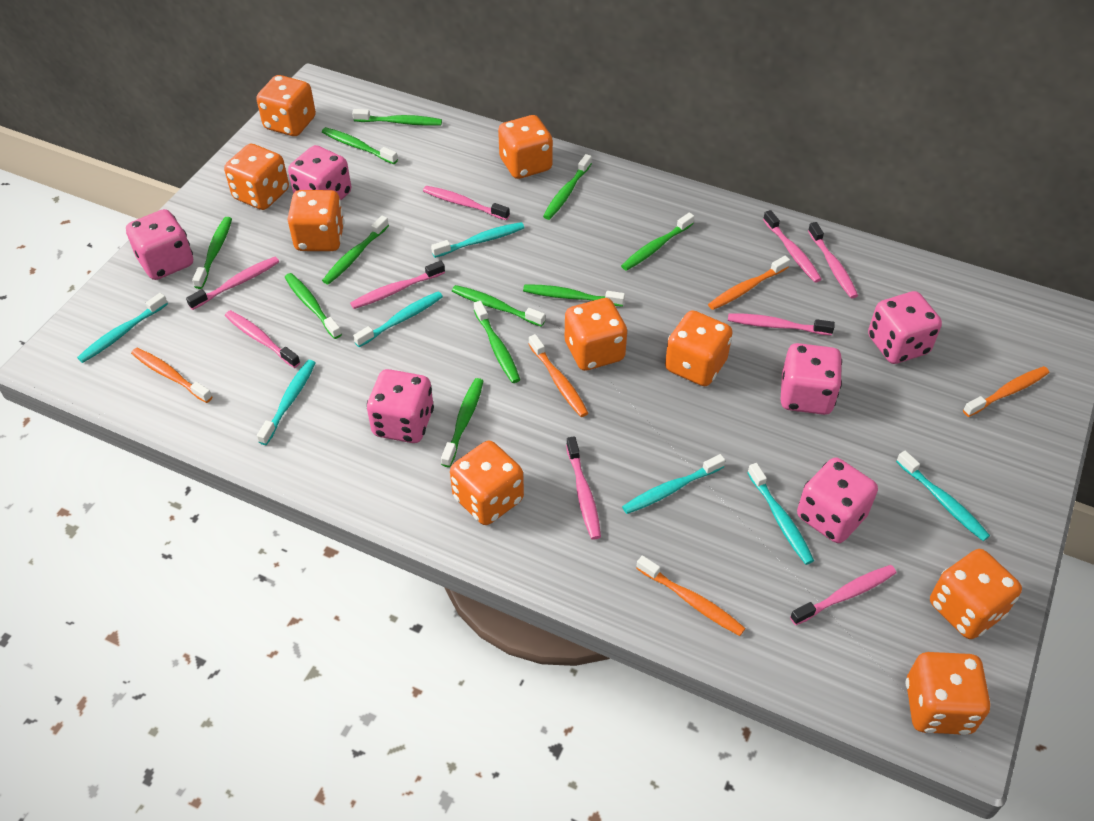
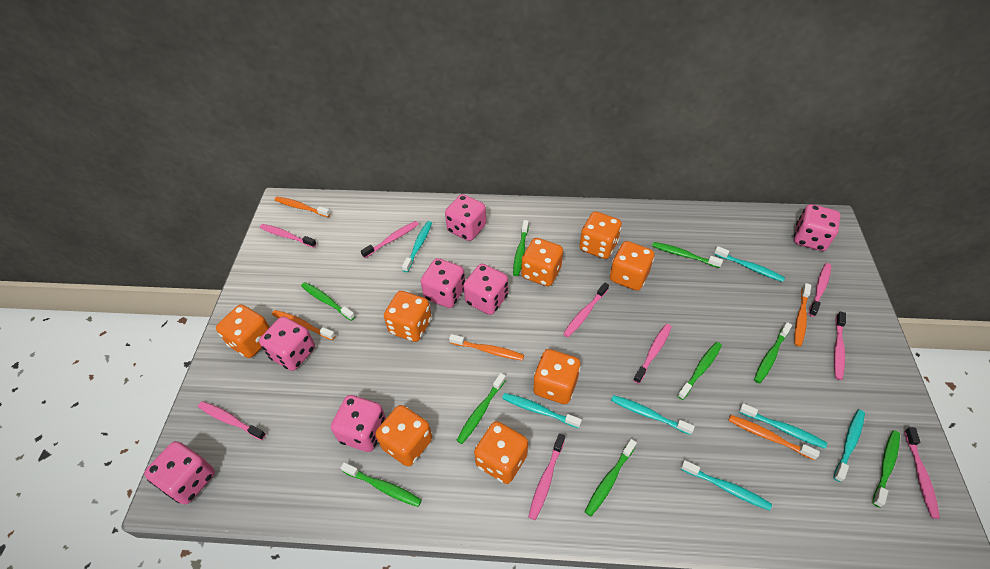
green toothbrush: 11 -> 9
orange dice: 9 -> 8
pink dice: 6 -> 7

